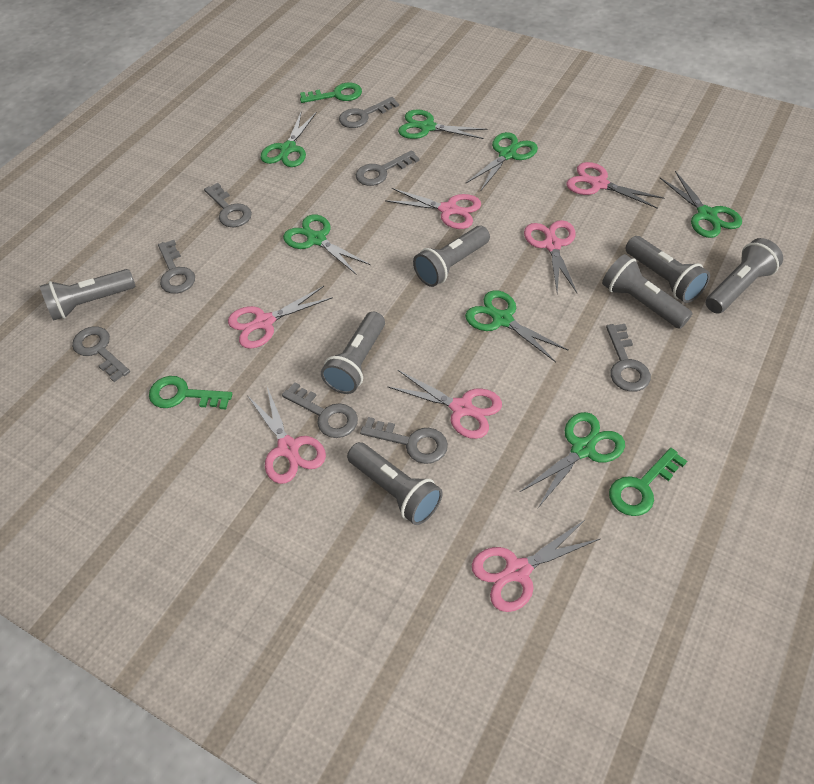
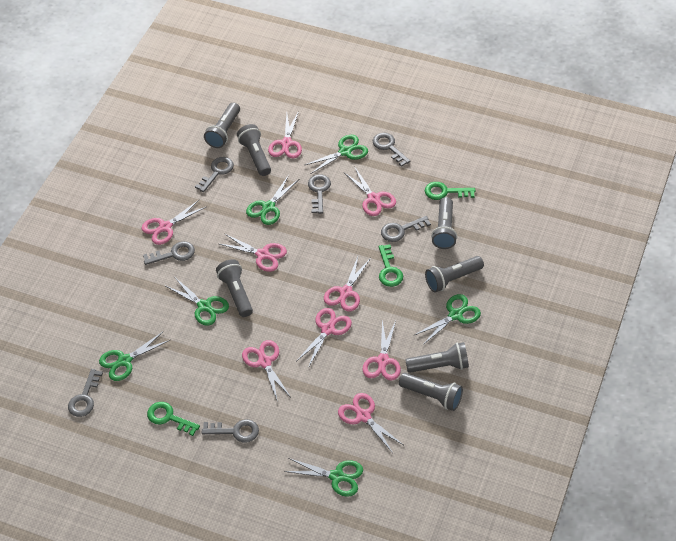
green scissors: 7 -> 6
grey key: 8 -> 7
pink scissors: 7 -> 9

